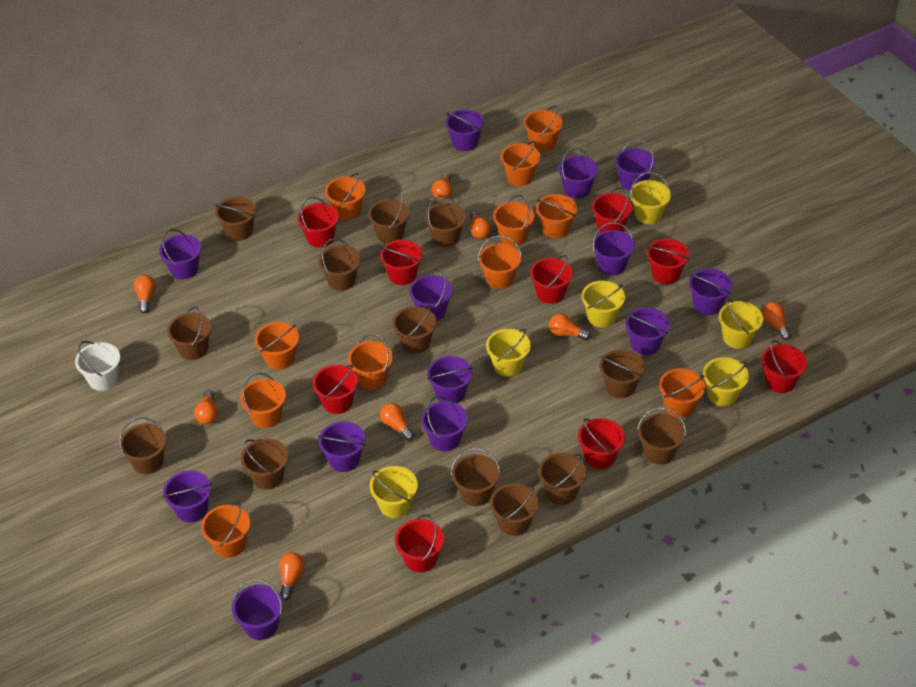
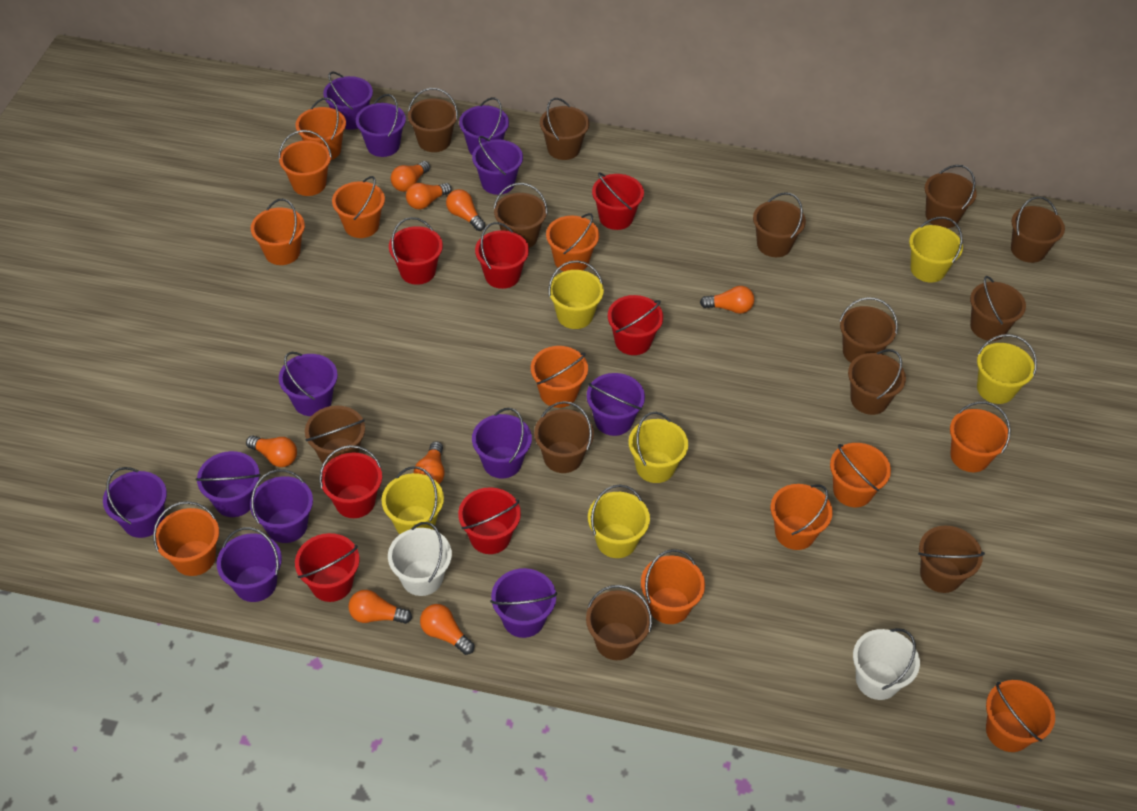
orange bucket: 11 -> 12
purple bucket: 13 -> 12
red bucket: 9 -> 7
white bucket: 1 -> 2

